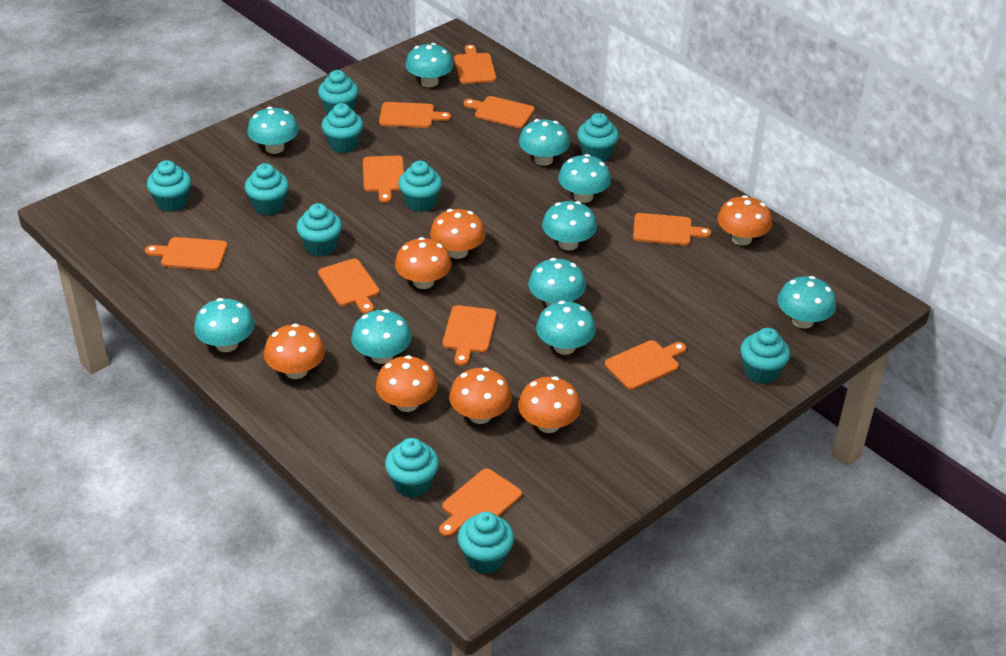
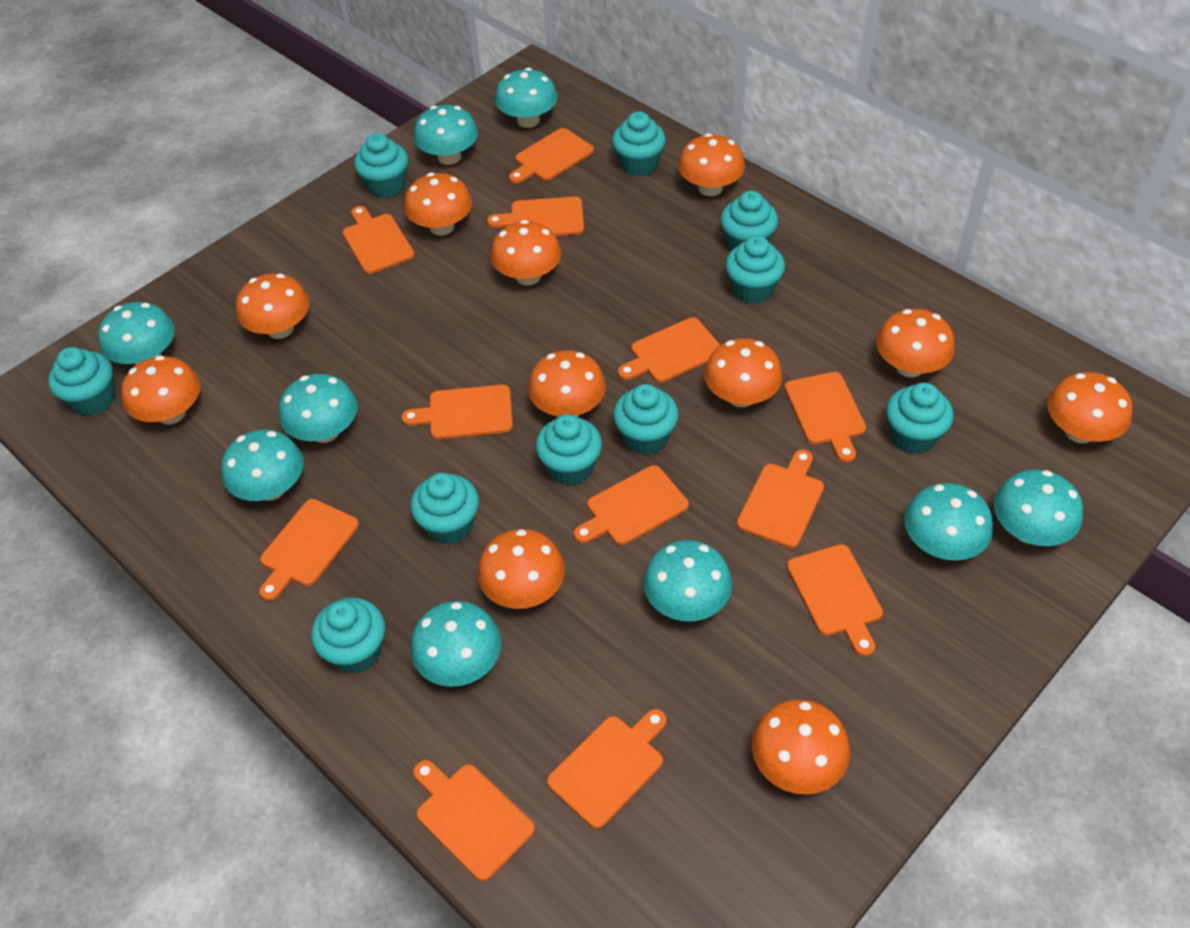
orange cutting board: 10 -> 12
orange mushroom: 7 -> 11
turquoise mushroom: 10 -> 9

